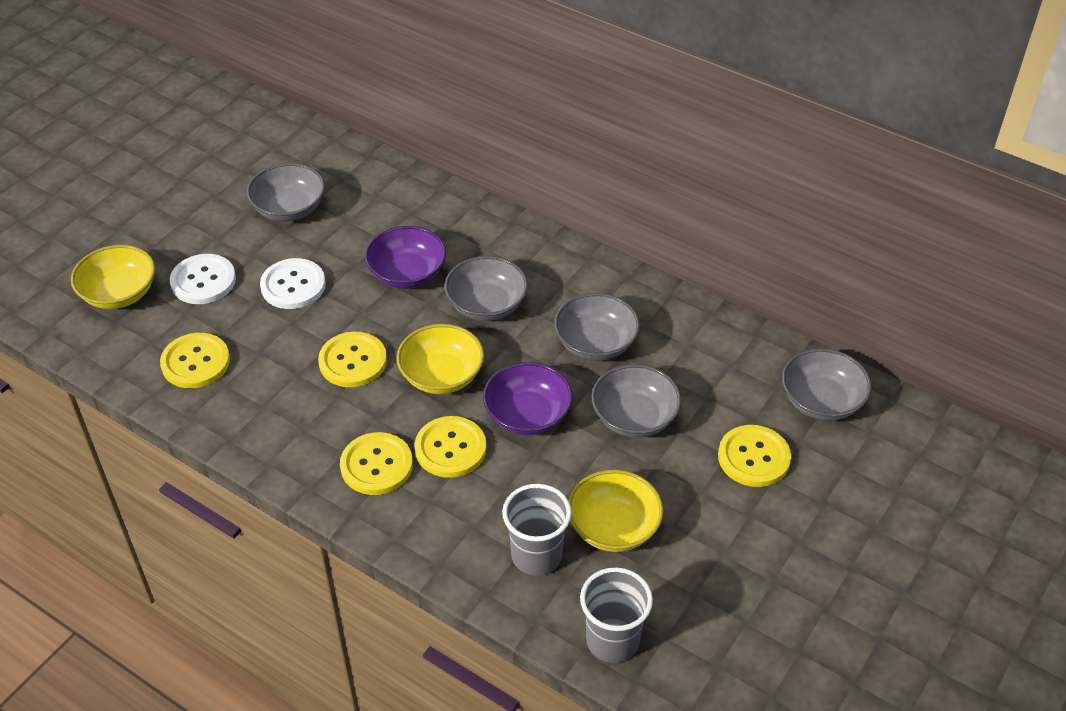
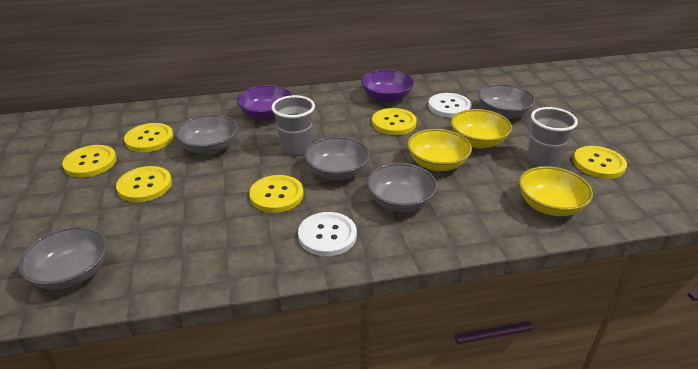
yellow button: 5 -> 6

